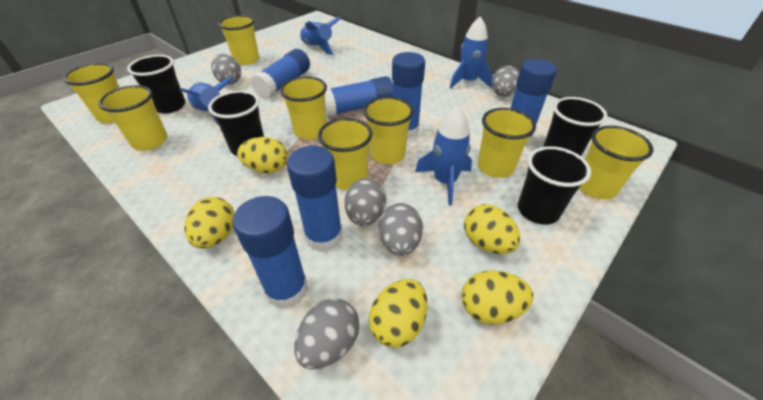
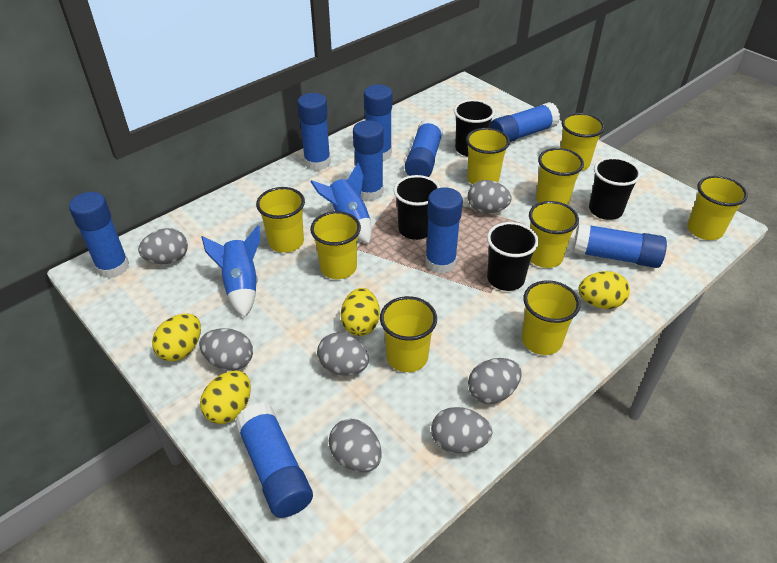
blue glue stick: 6 -> 9
blue rocket: 4 -> 2
grey egg: 5 -> 7
yellow cup: 8 -> 9
yellow egg: 5 -> 4

